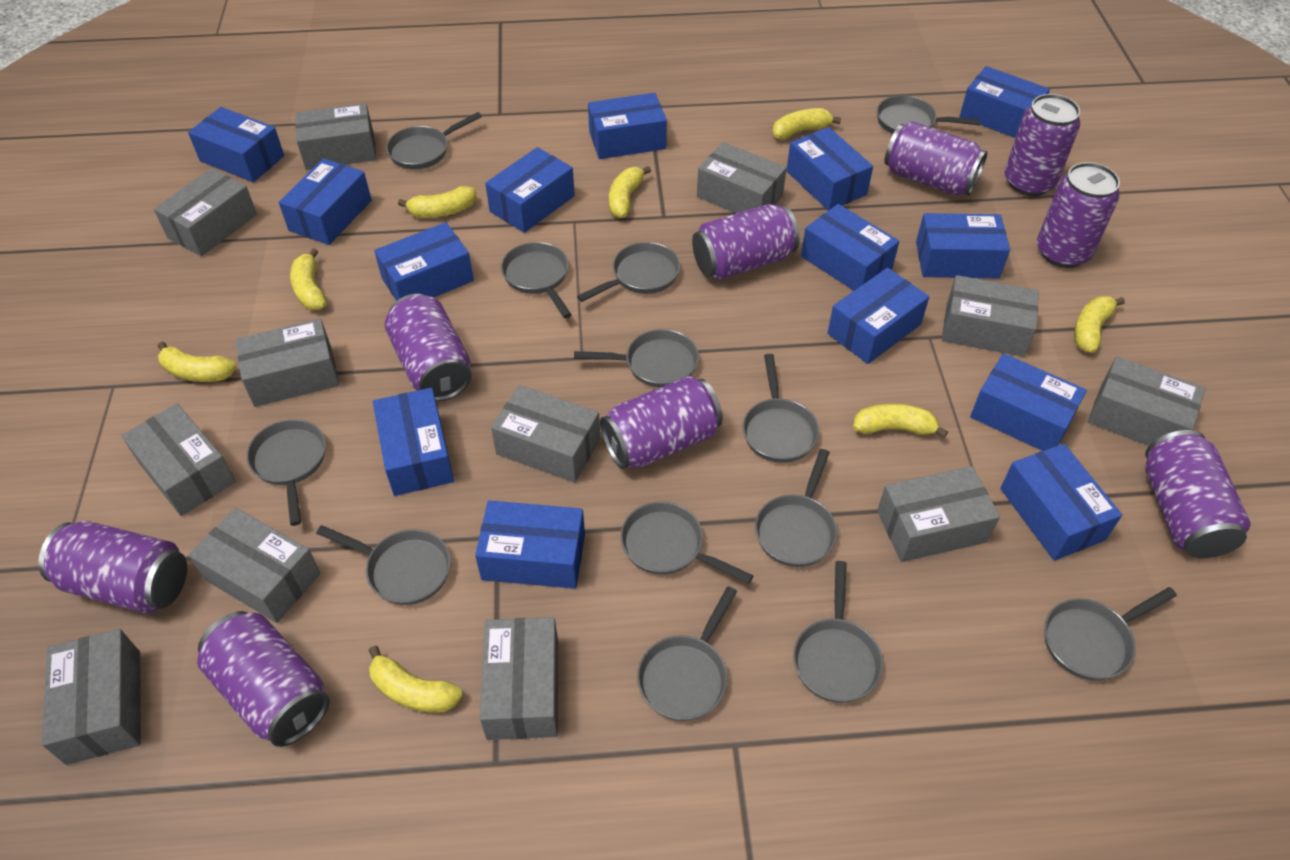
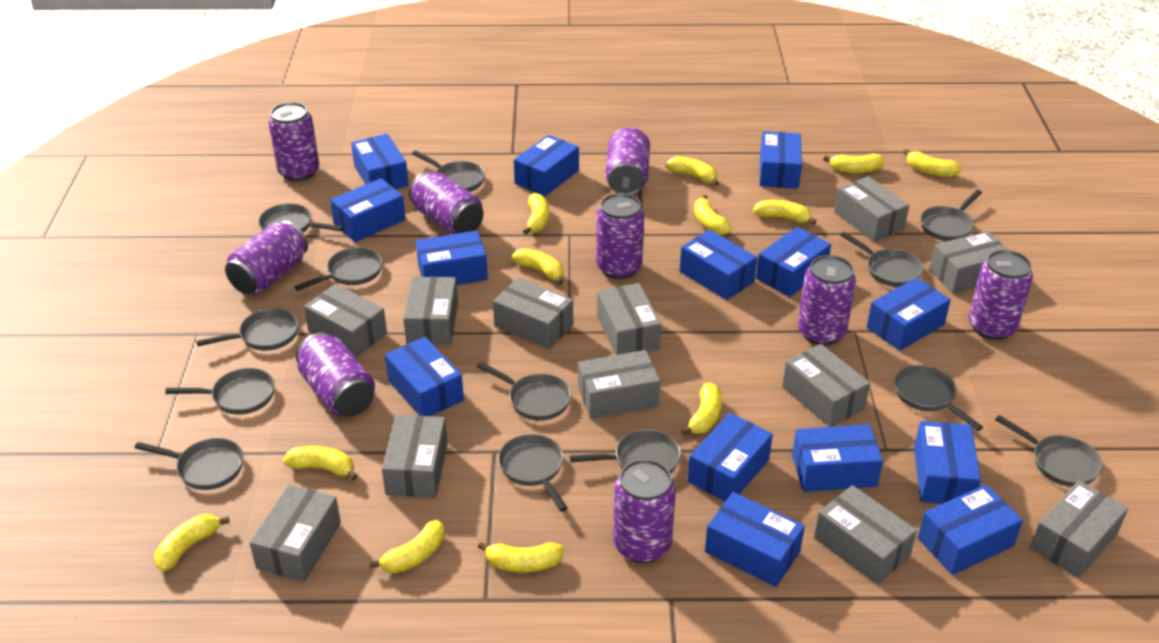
yellow banana: 8 -> 12

